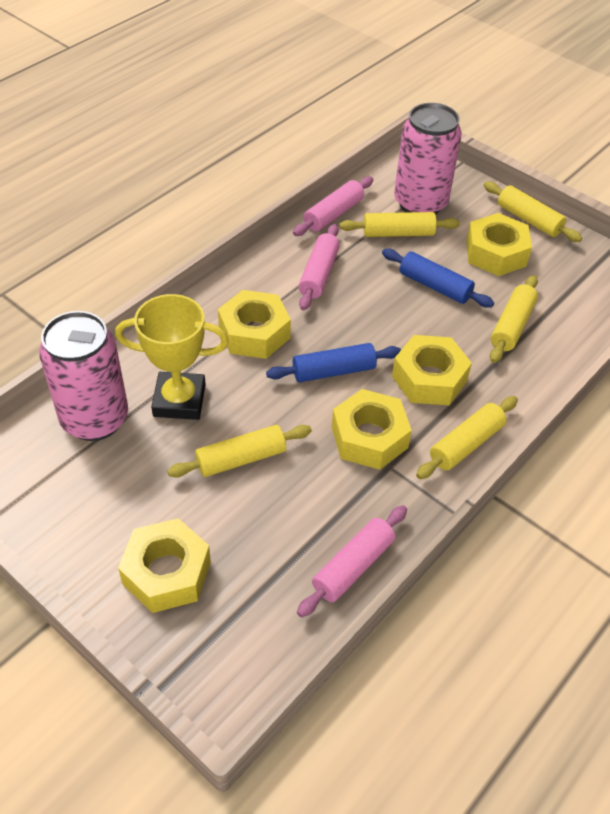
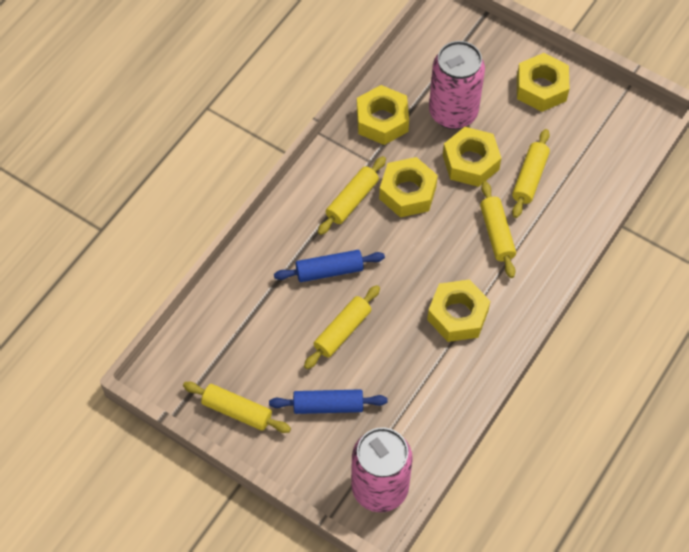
pink rolling pin: 3 -> 0
yellow trophy: 1 -> 0

